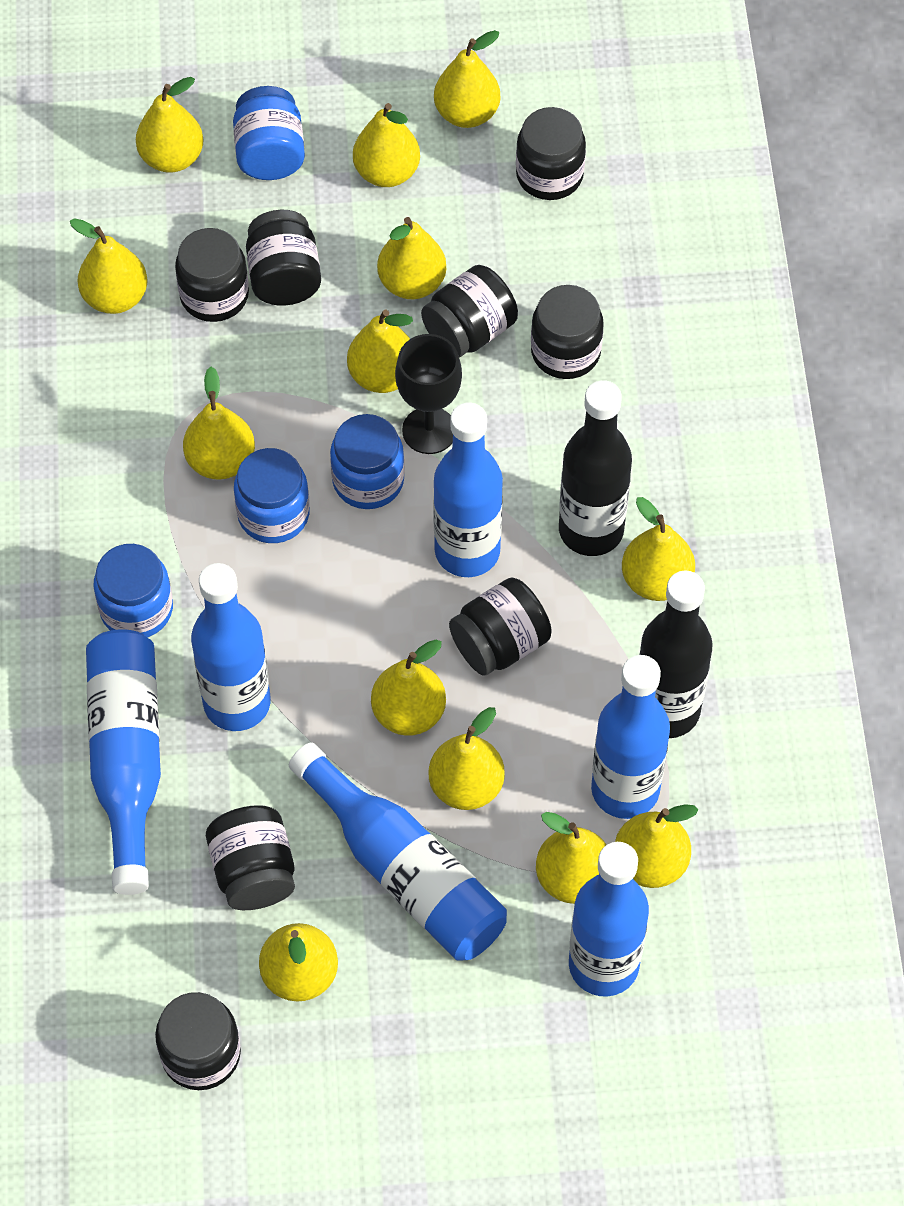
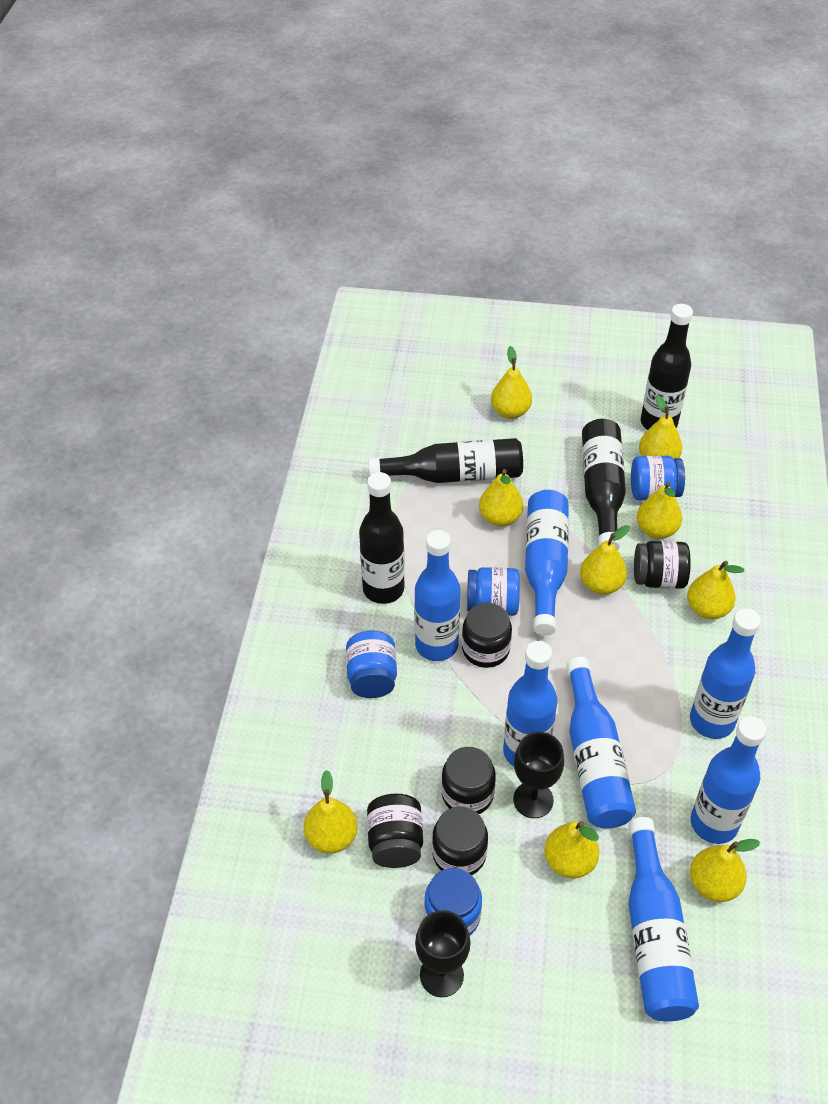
black bottle: 2 -> 4
black goblet: 1 -> 2
black jar: 8 -> 5
blue bottle: 6 -> 7
yellow pear: 13 -> 9

